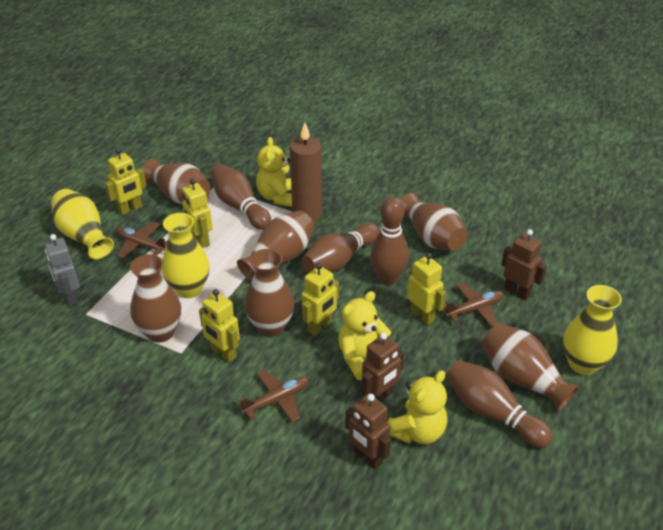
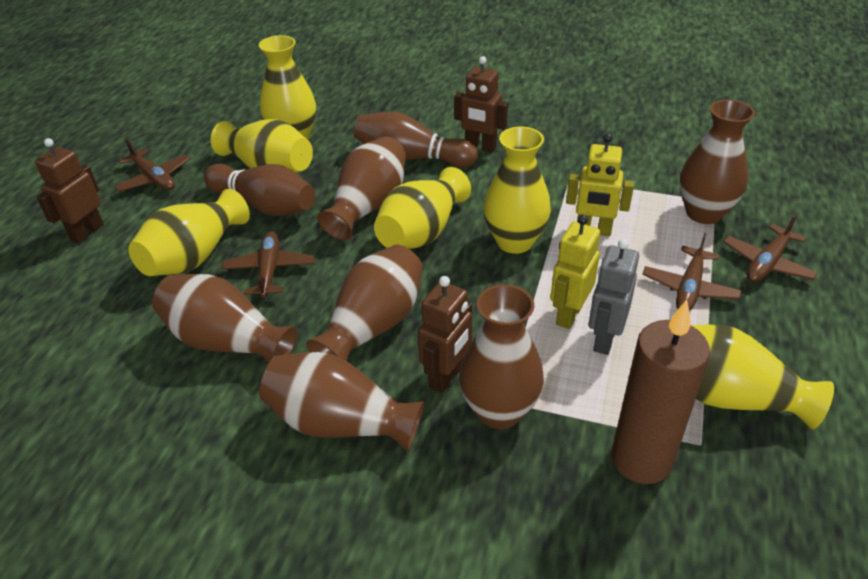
brown bowling pin: 4 -> 2
brown plane: 3 -> 4
yellow robot: 5 -> 2
yellow teddy bear: 3 -> 0
yellow vase: 3 -> 6

